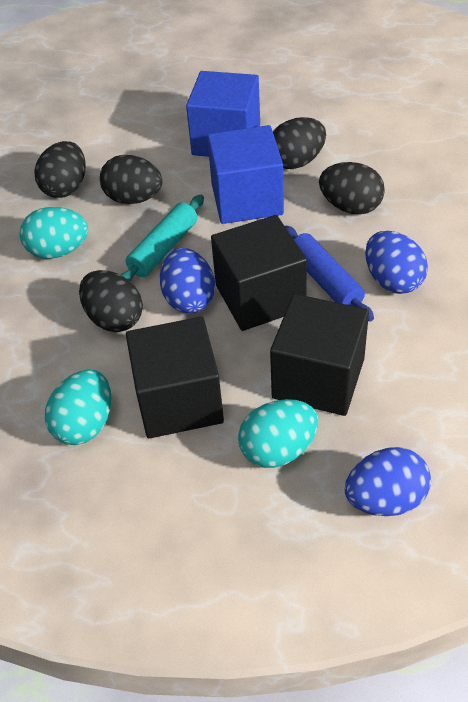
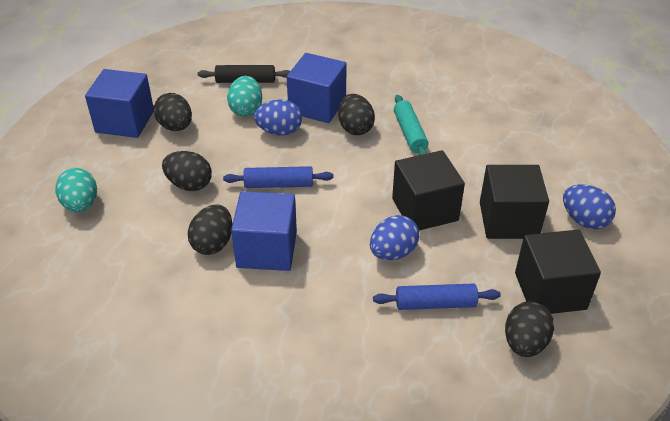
black rolling pin: 0 -> 1
blue cube: 2 -> 3
blue rolling pin: 1 -> 2
turquoise egg: 3 -> 2

